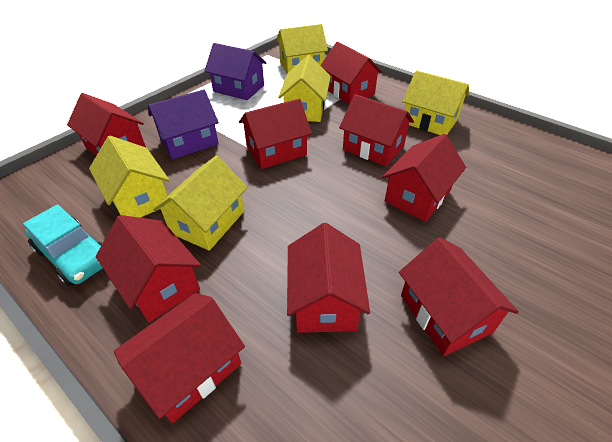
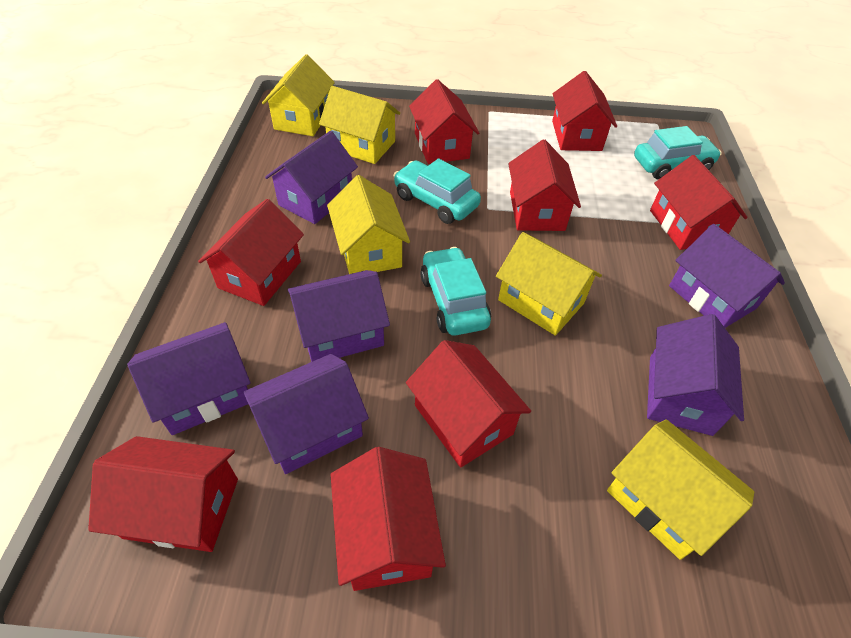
purple house: 2 -> 6
red house: 9 -> 8
turquoise car: 1 -> 3

